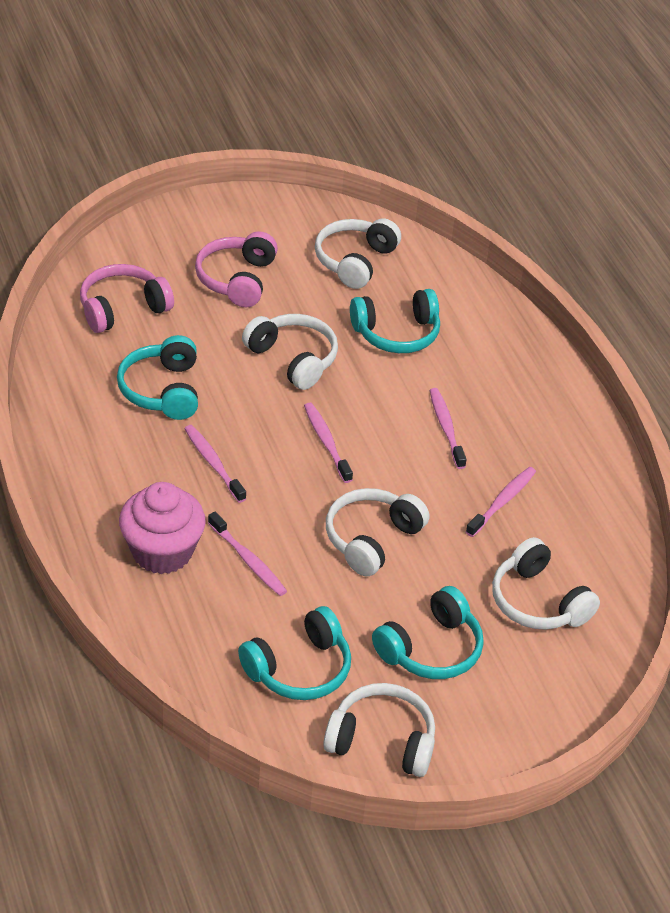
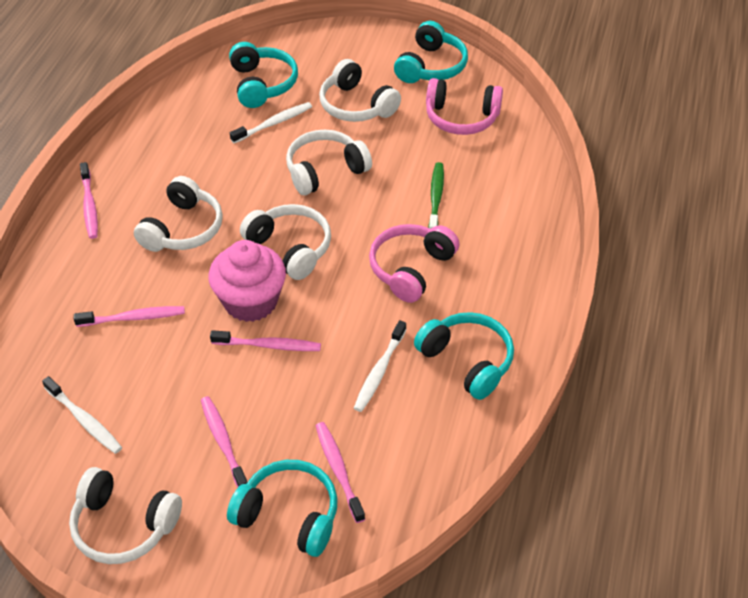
green toothbrush: 0 -> 1
white toothbrush: 0 -> 3

